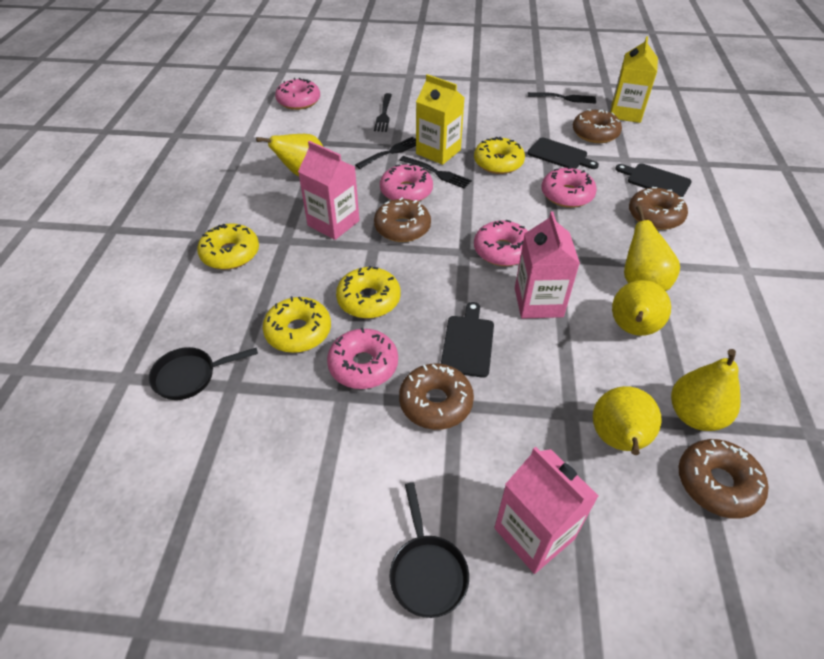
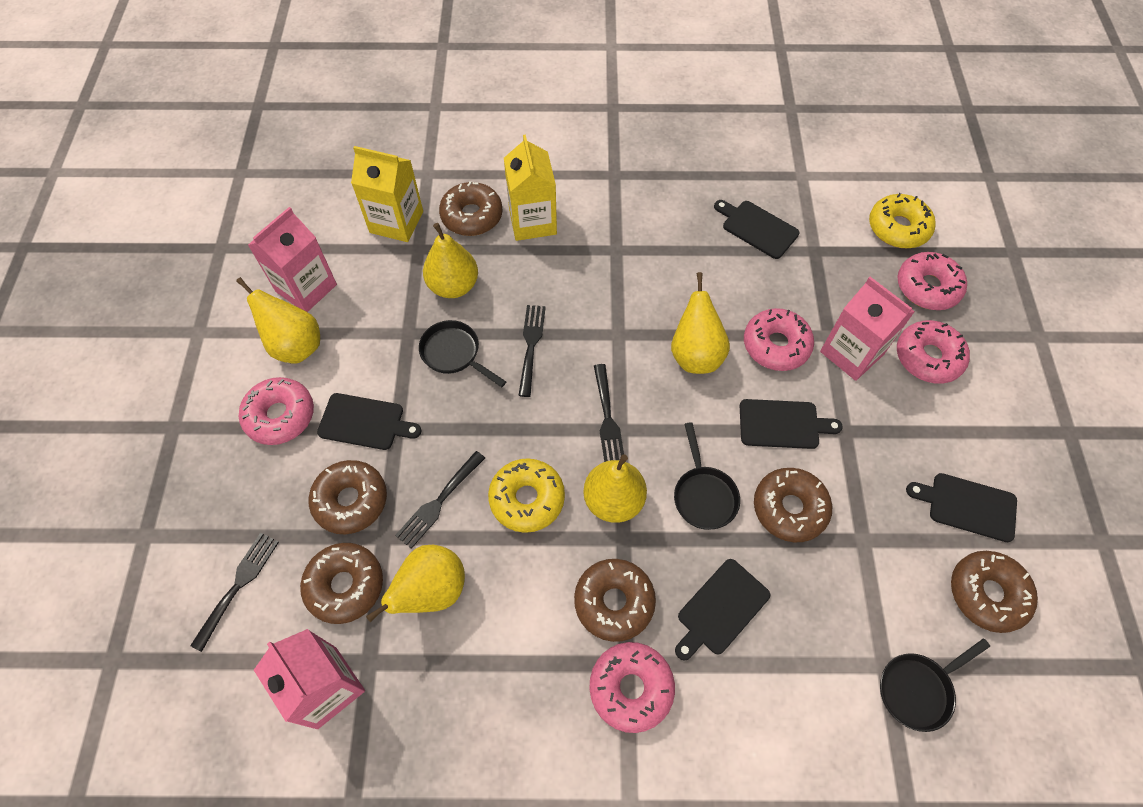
black cutting board: 3 -> 5
black pan: 2 -> 3
brown donut: 5 -> 6
yellow donut: 4 -> 2

